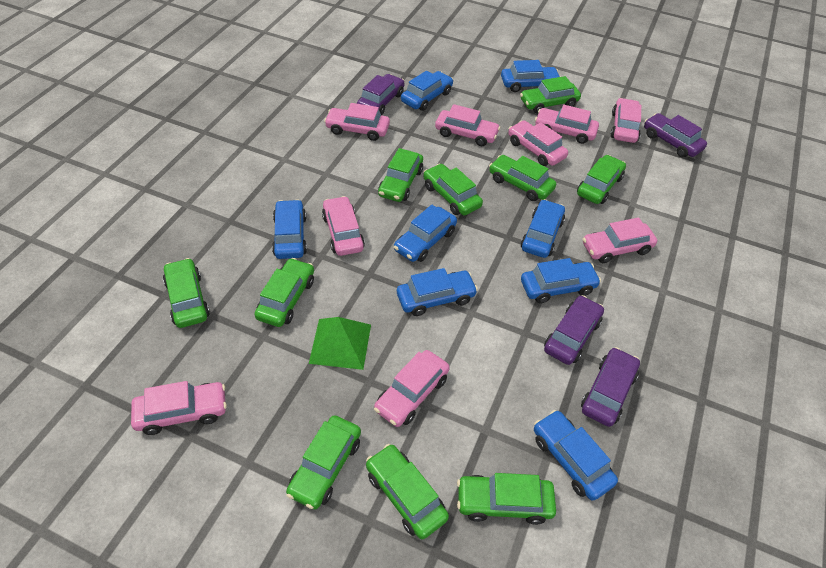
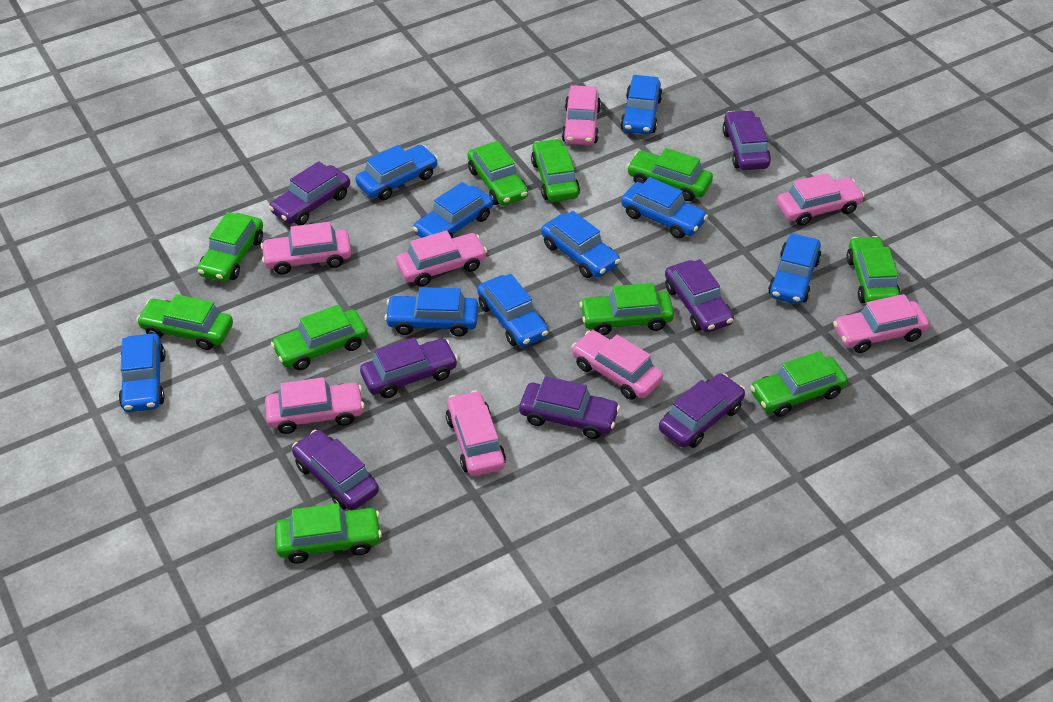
blue car: 8 -> 9
green pyramid: 1 -> 0
pink car: 9 -> 8
purple car: 4 -> 7

